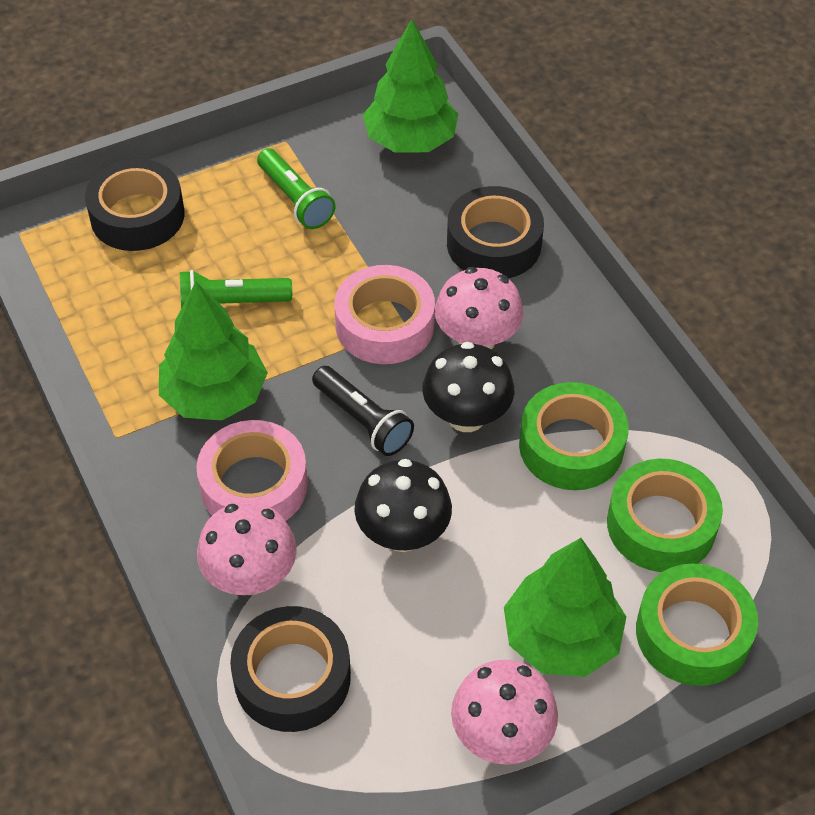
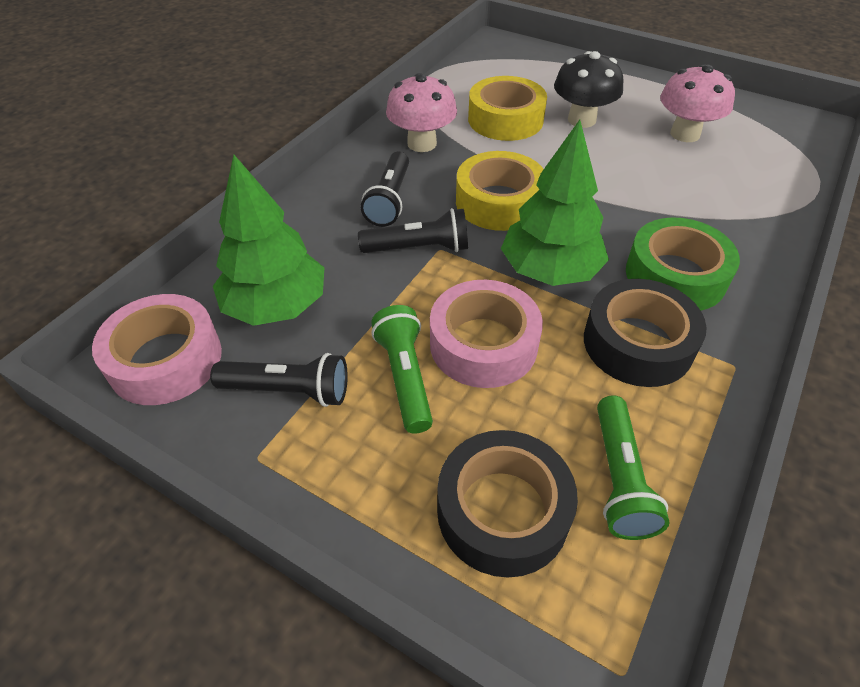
black flashlight: 1 -> 3
black mushroom: 2 -> 1
black tape: 3 -> 2
green tape: 3 -> 1
green tree: 3 -> 2
pink mushroom: 3 -> 2
yellow tape: 0 -> 2

